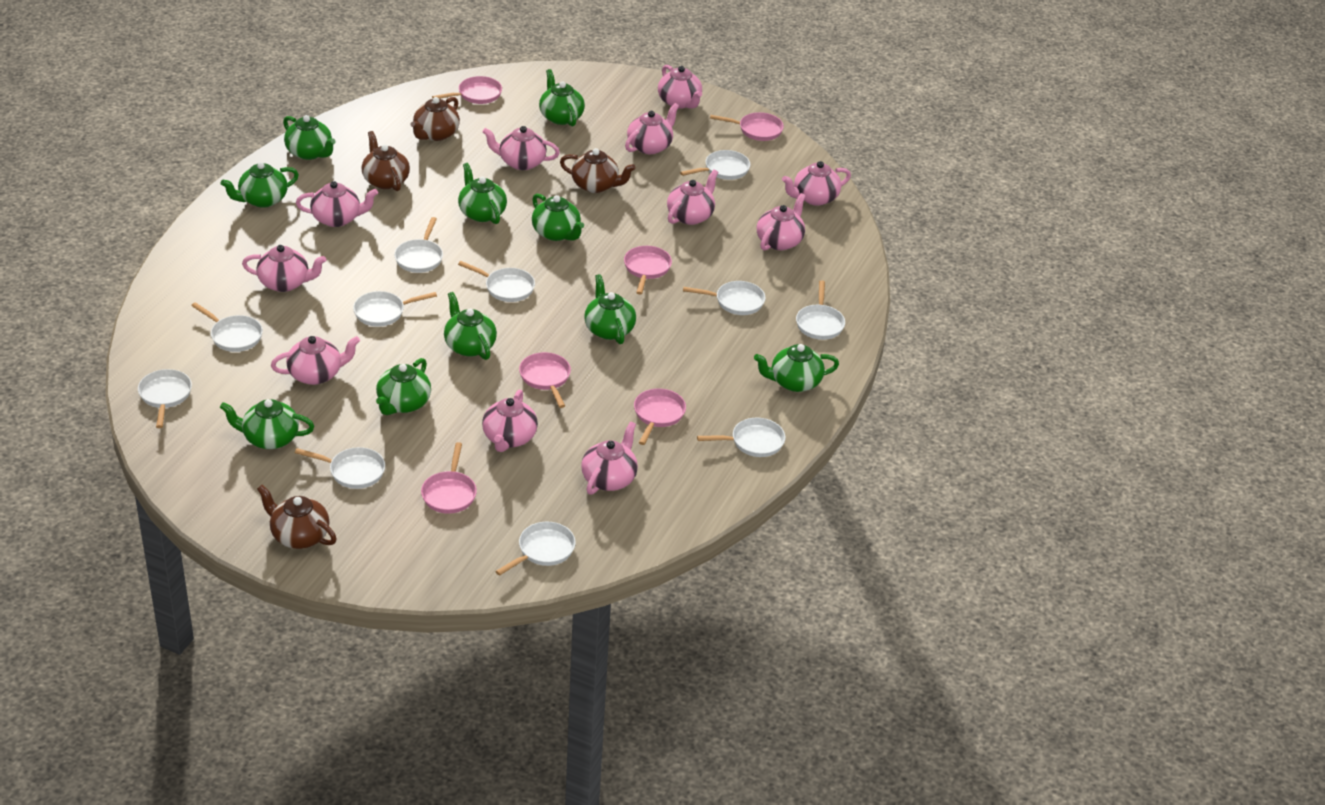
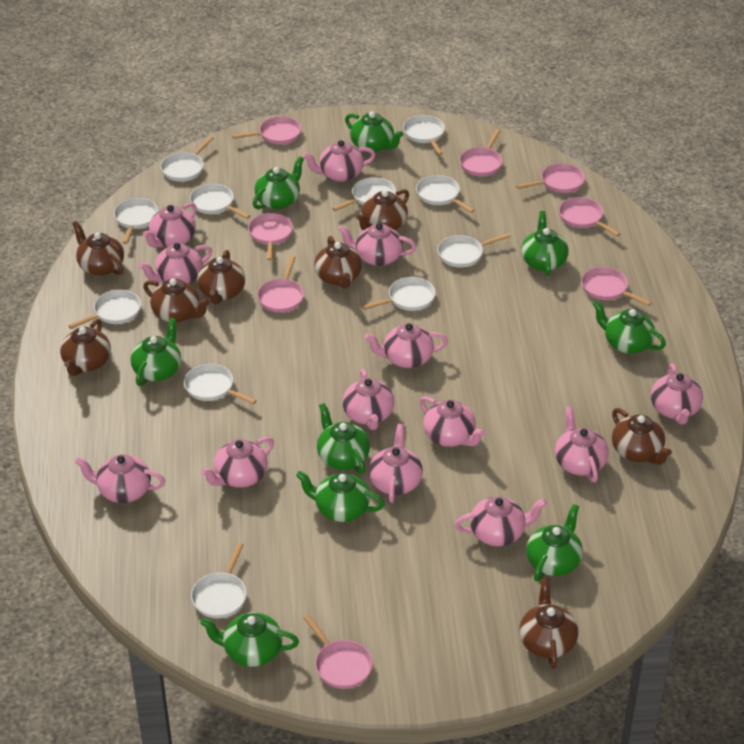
brown teapot: 4 -> 8
green teapot: 10 -> 9
pink pan: 6 -> 8
pink teapot: 11 -> 13

